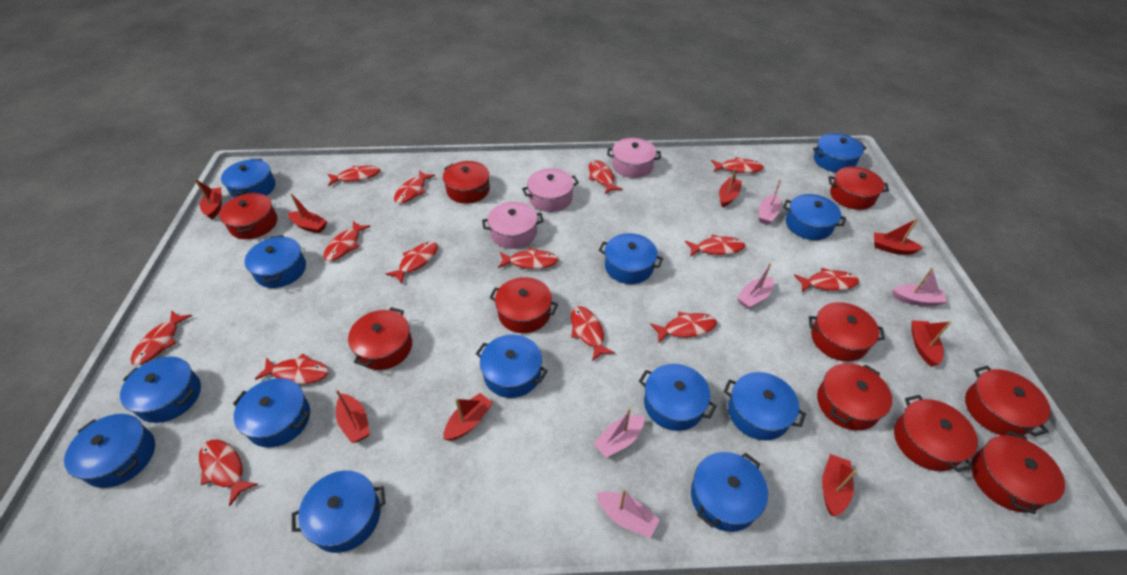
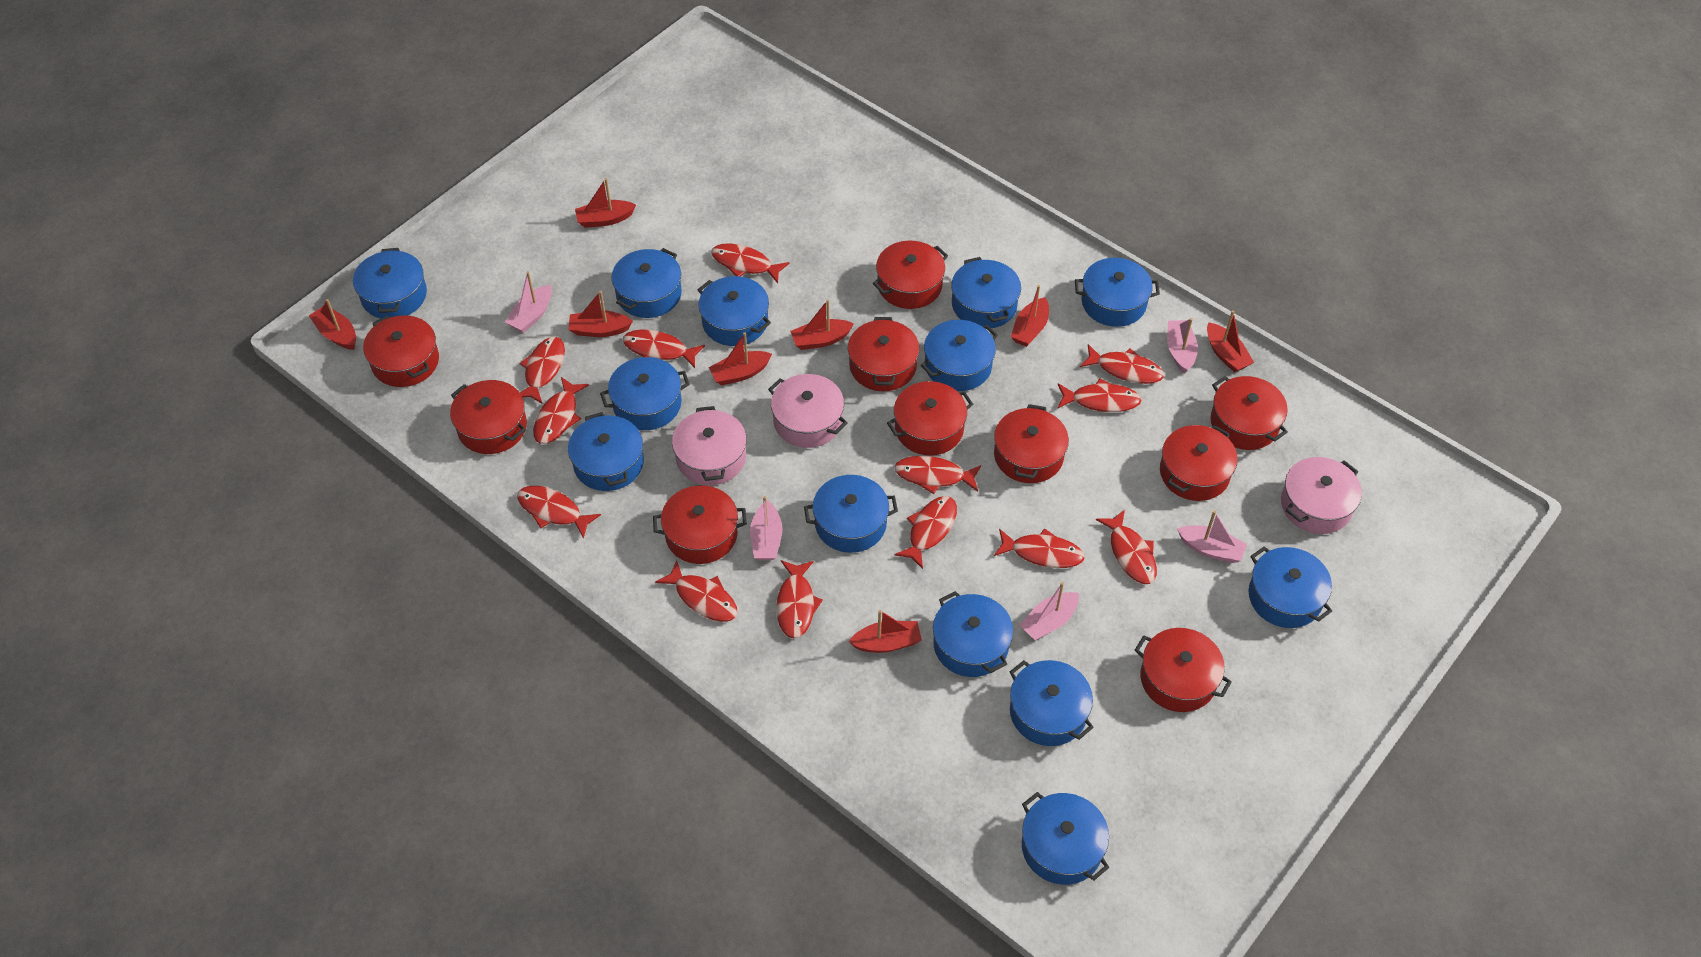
red fish: 14 -> 13

